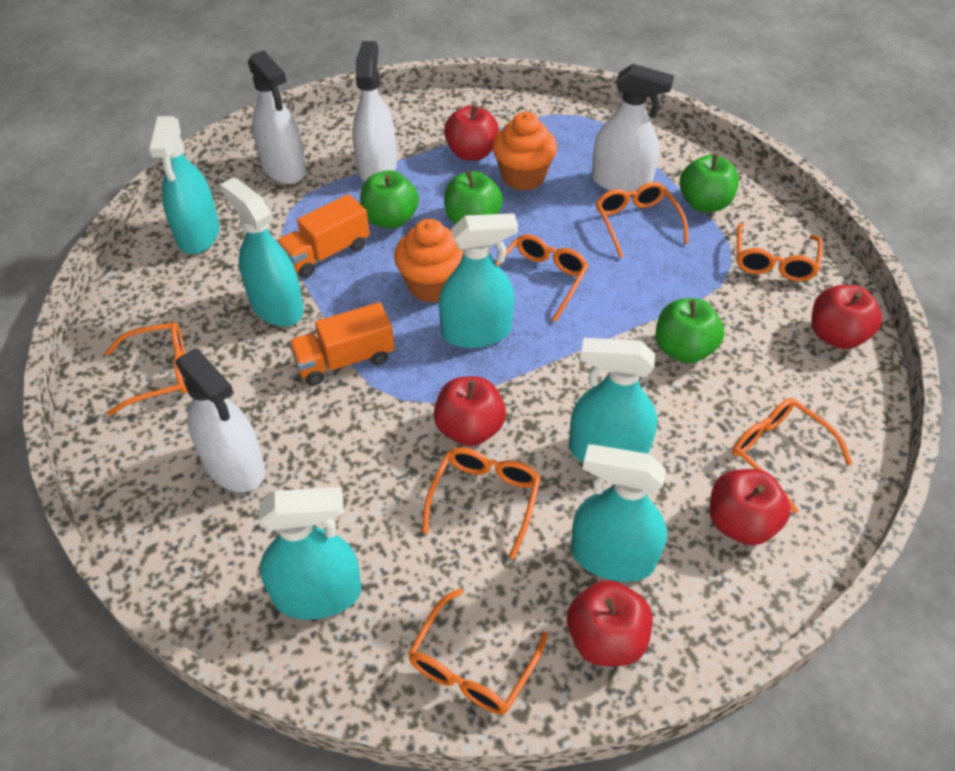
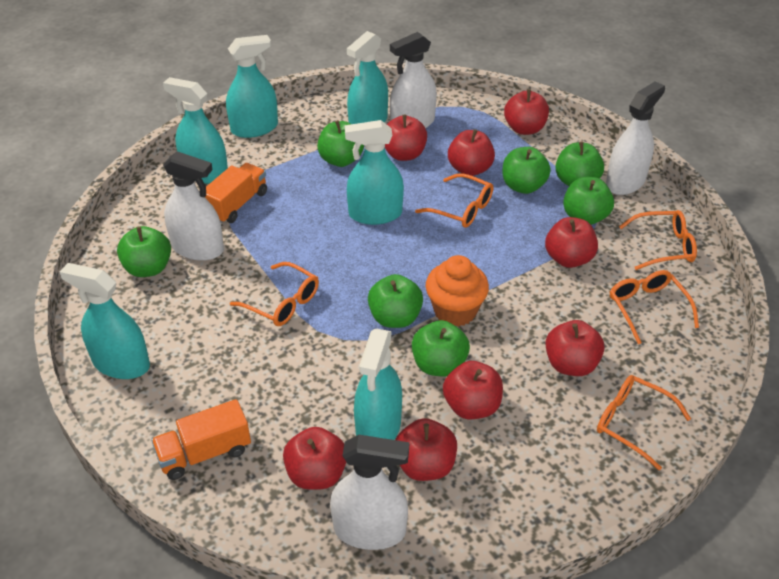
green apple: 4 -> 7
orange cupcake: 2 -> 1
orange glasses: 7 -> 5
red apple: 5 -> 8

